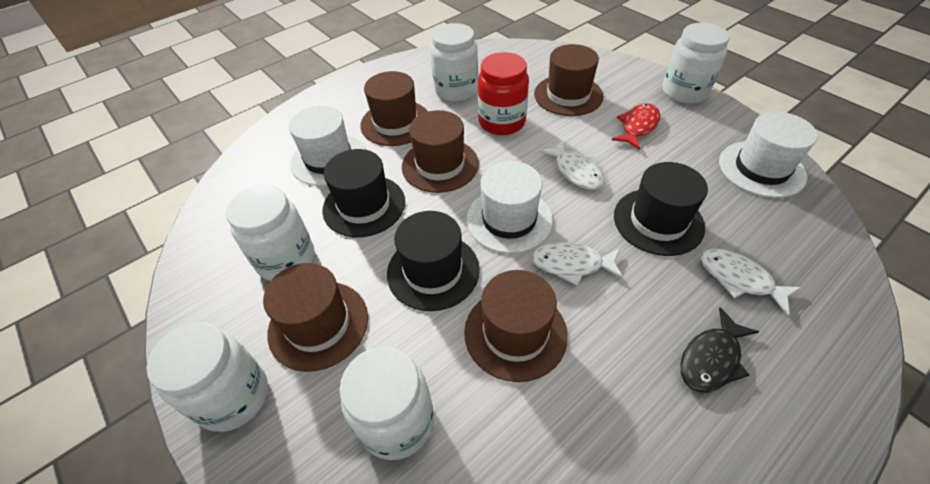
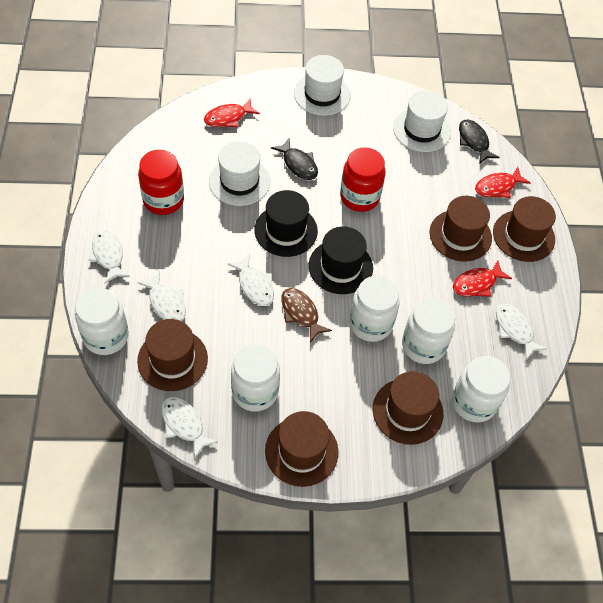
black fish: 1 -> 2
black hat: 3 -> 2
brown fish: 0 -> 1
red fish: 1 -> 3
red jar: 1 -> 2
white fish: 3 -> 5

